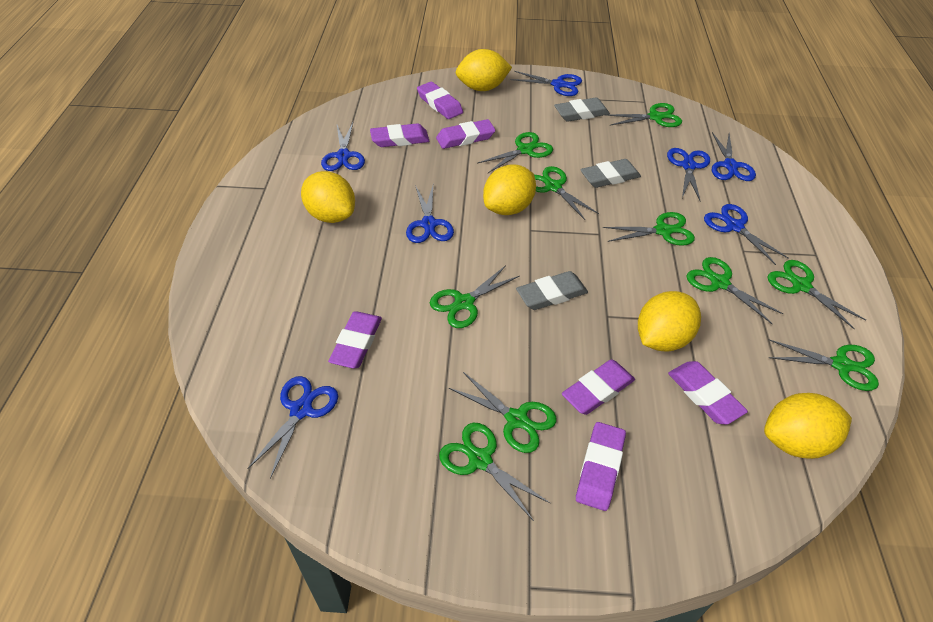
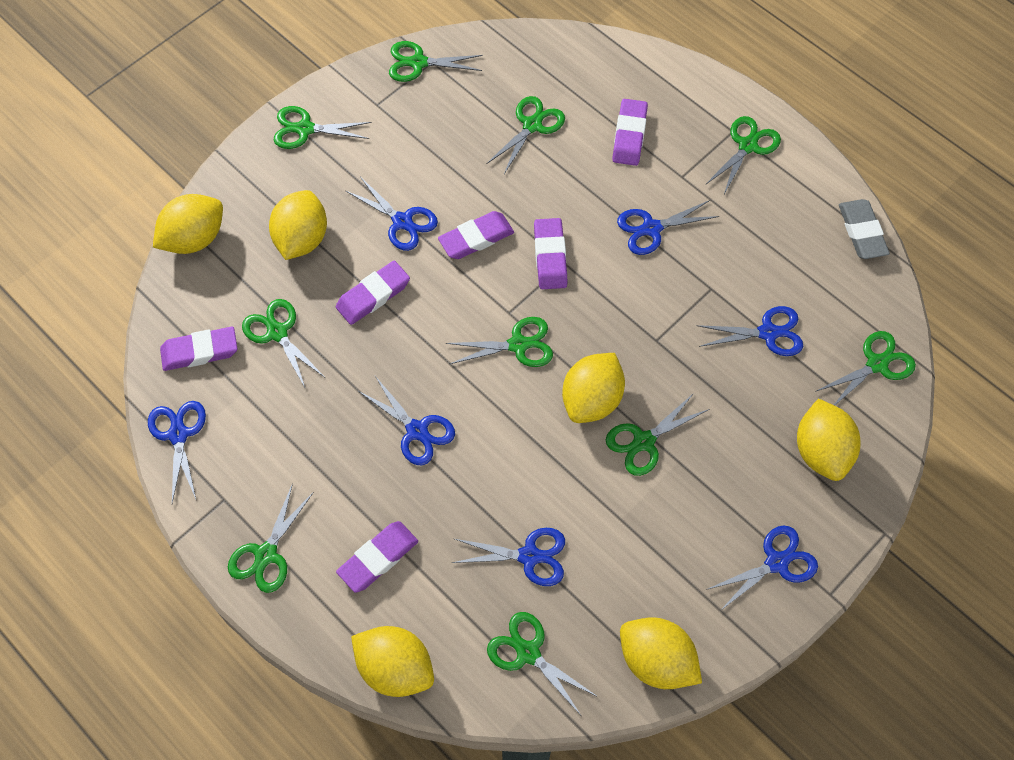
grey eraser: 3 -> 1
purple eraser: 7 -> 6
yellow lemon: 5 -> 6

